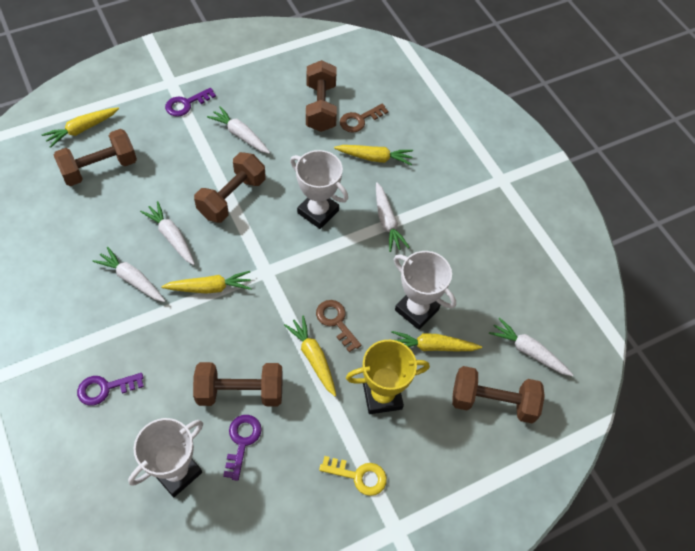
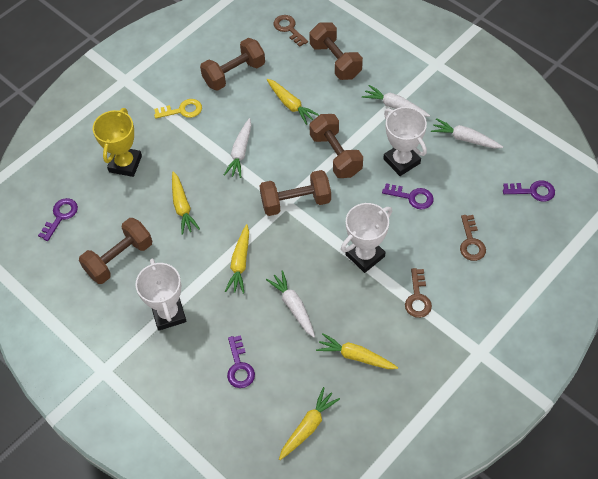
brown key: 2 -> 3
purple key: 3 -> 4
white carrot: 5 -> 4

